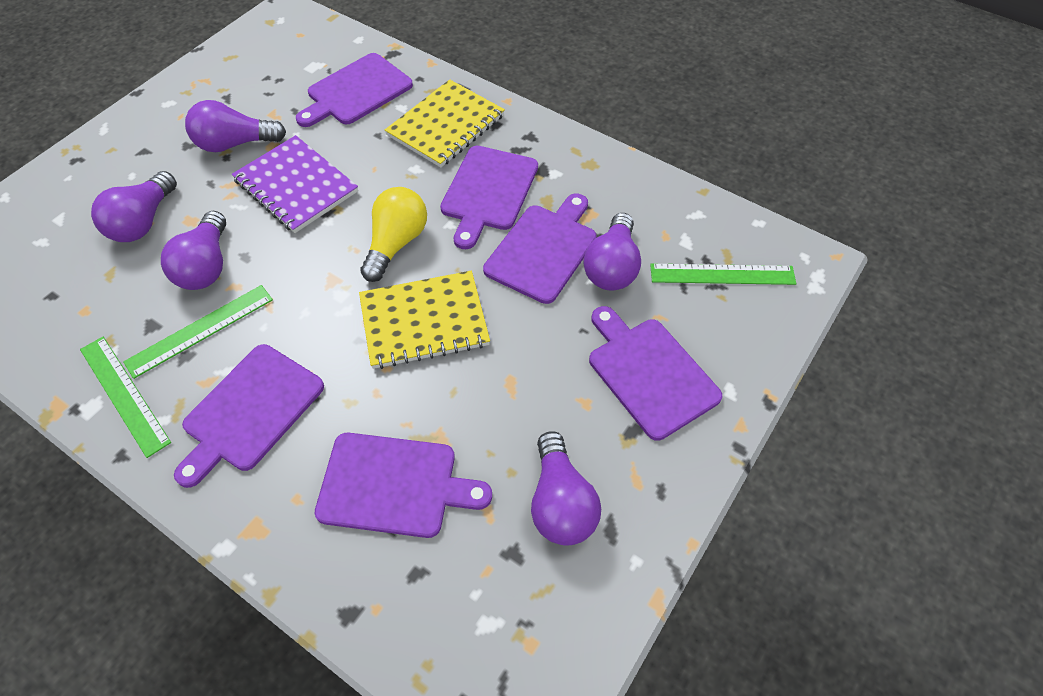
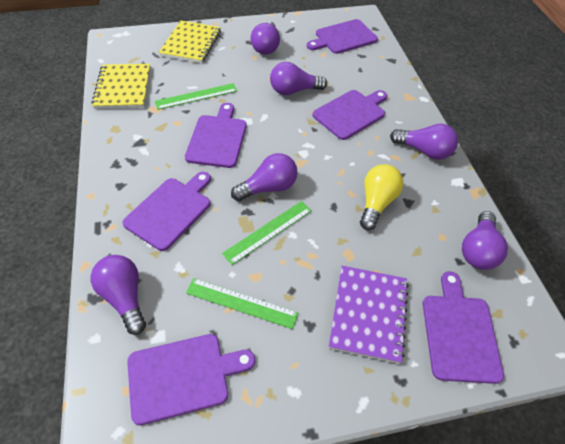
purple light bulb: 5 -> 6

